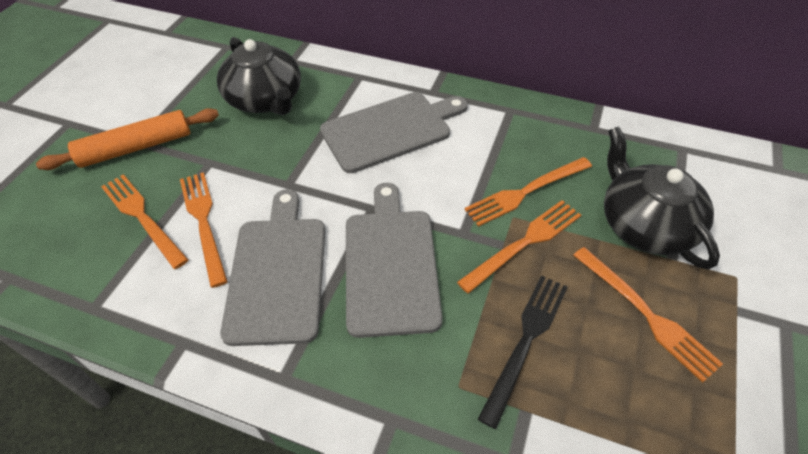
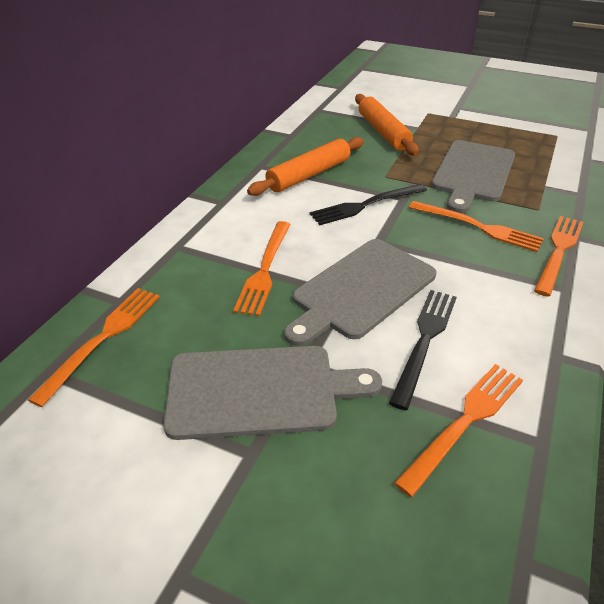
black fork: 1 -> 2
black teapot: 2 -> 0
orange rolling pin: 1 -> 2

